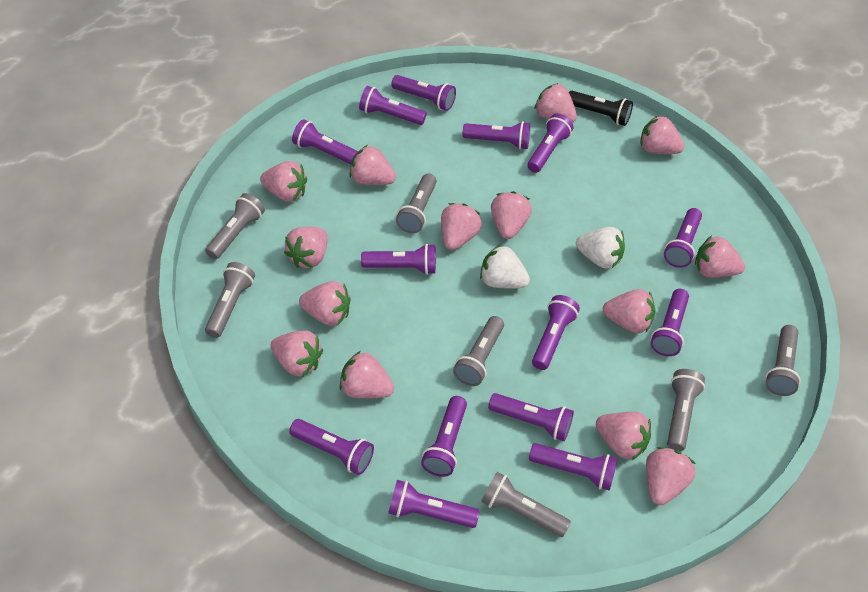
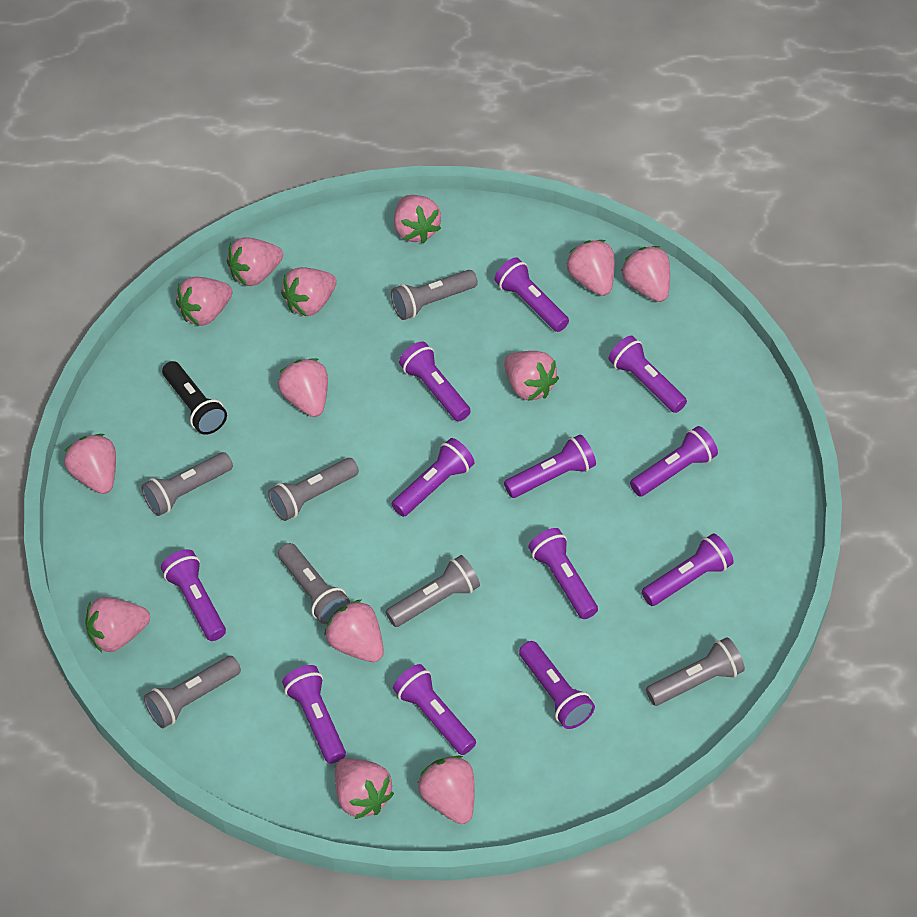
pink strawberry: 14 -> 13
purple flashlight: 14 -> 12
white strawberry: 2 -> 0

